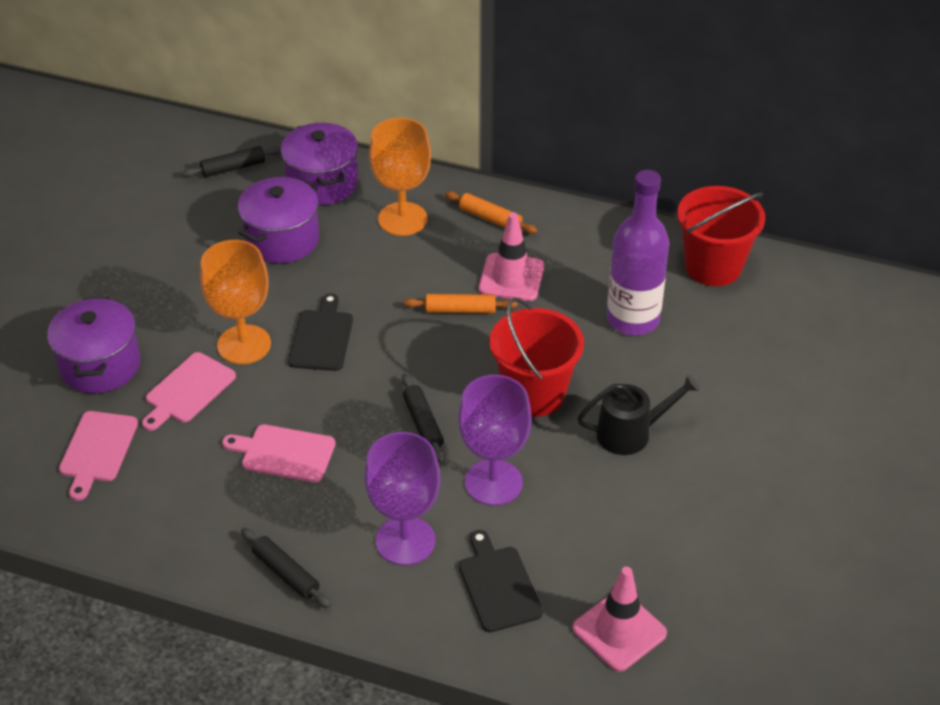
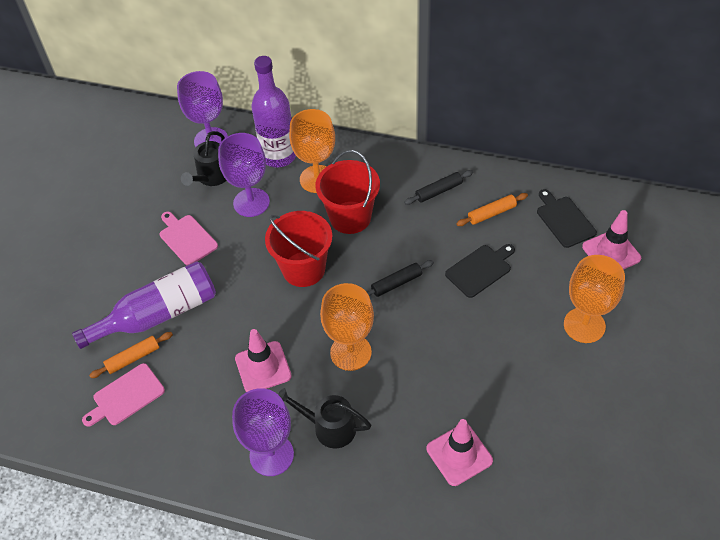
black rolling pin: 3 -> 2
black watering can: 1 -> 2
orange goblet: 2 -> 3
pink cutting board: 3 -> 2
pink traffic cone: 2 -> 3
purple bottle: 1 -> 2
purple goblet: 2 -> 3
purple pot: 3 -> 0

